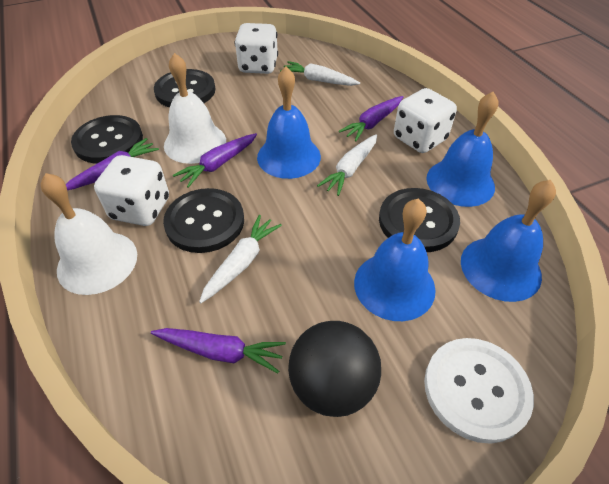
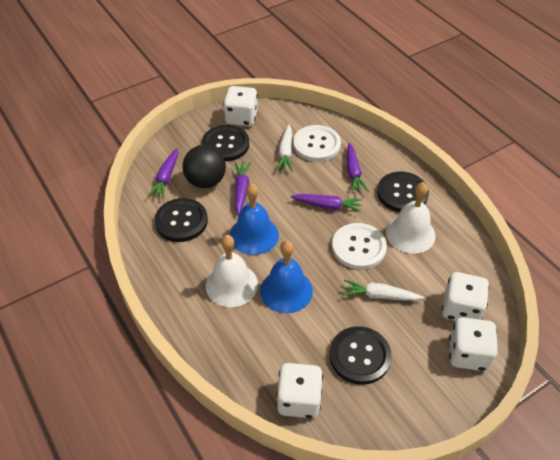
blue bell: 4 -> 2
white button: 1 -> 2
white carrot: 3 -> 2
white dice: 3 -> 4

